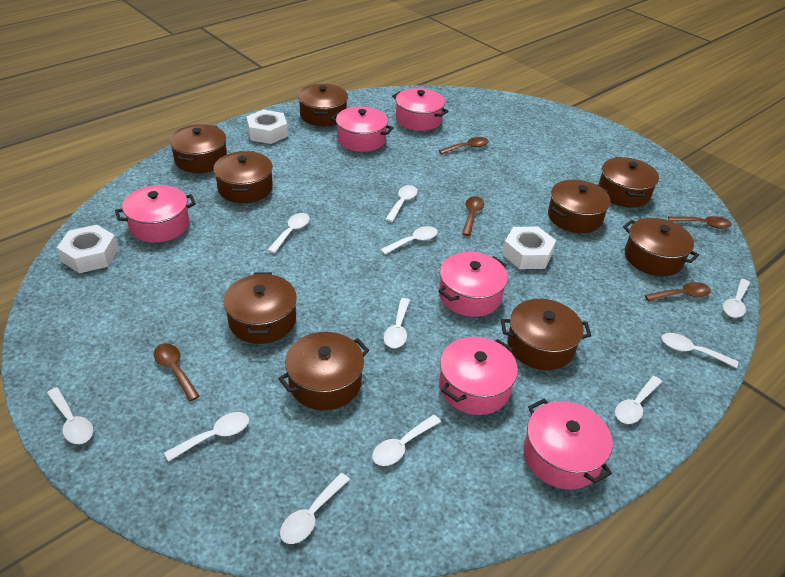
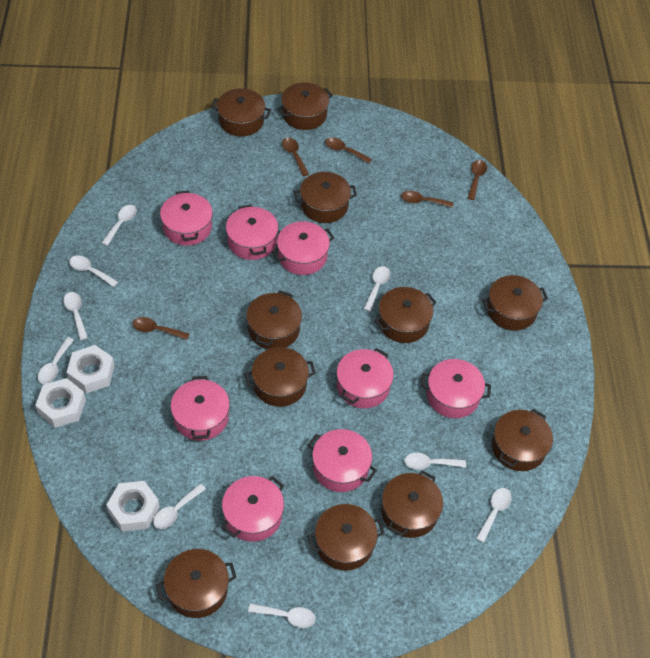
brown pot: 9 -> 11
pink pot: 6 -> 8
white spoon: 11 -> 9

